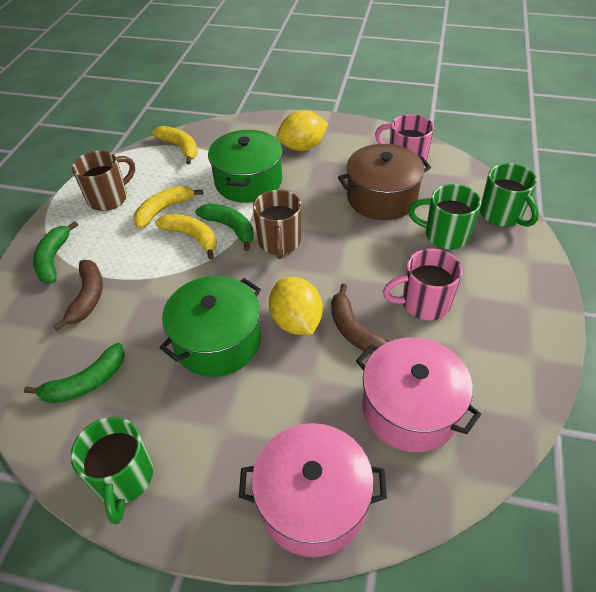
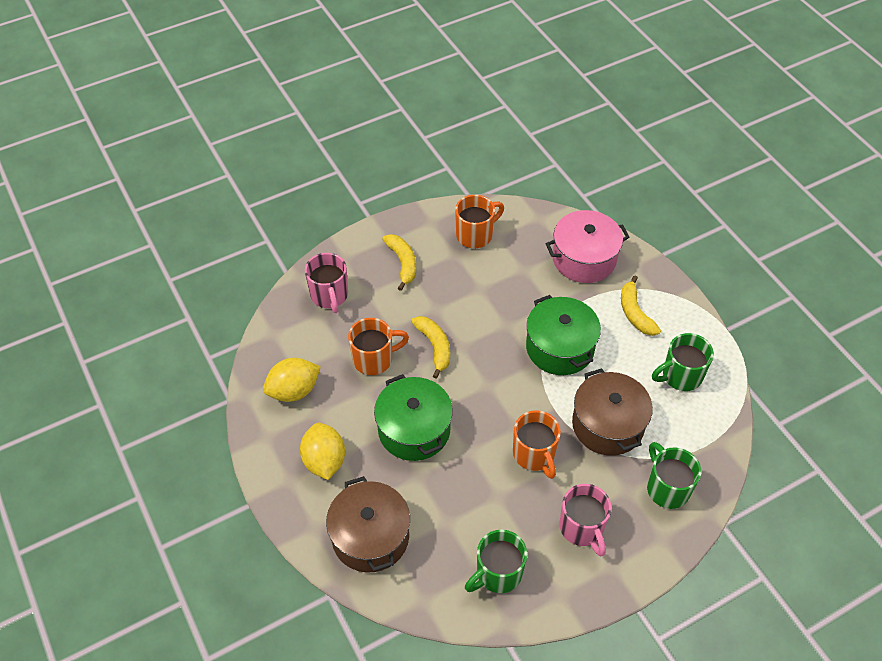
brown banana: 2 -> 0
brown mug: 2 -> 0
brown pot: 1 -> 2
green banana: 3 -> 0
orange mug: 0 -> 3
pink pot: 2 -> 1

